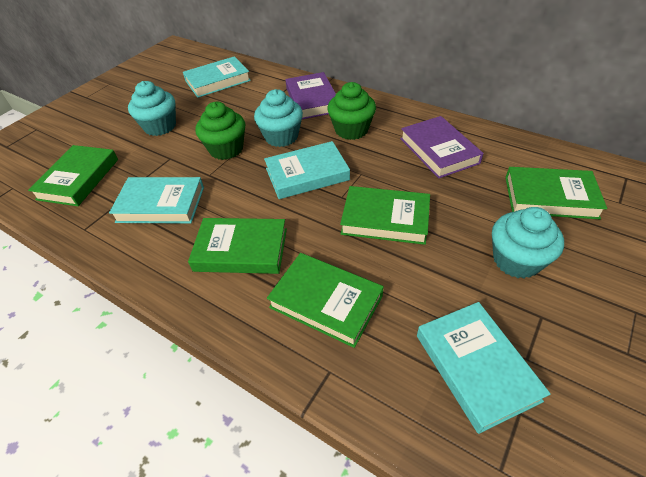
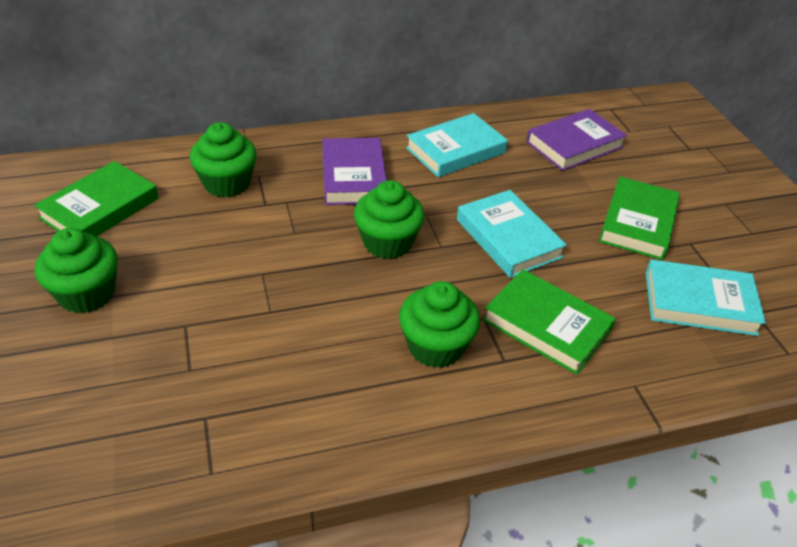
green book: 5 -> 3
green cupcake: 2 -> 4
turquoise book: 4 -> 3
turquoise cupcake: 3 -> 0

